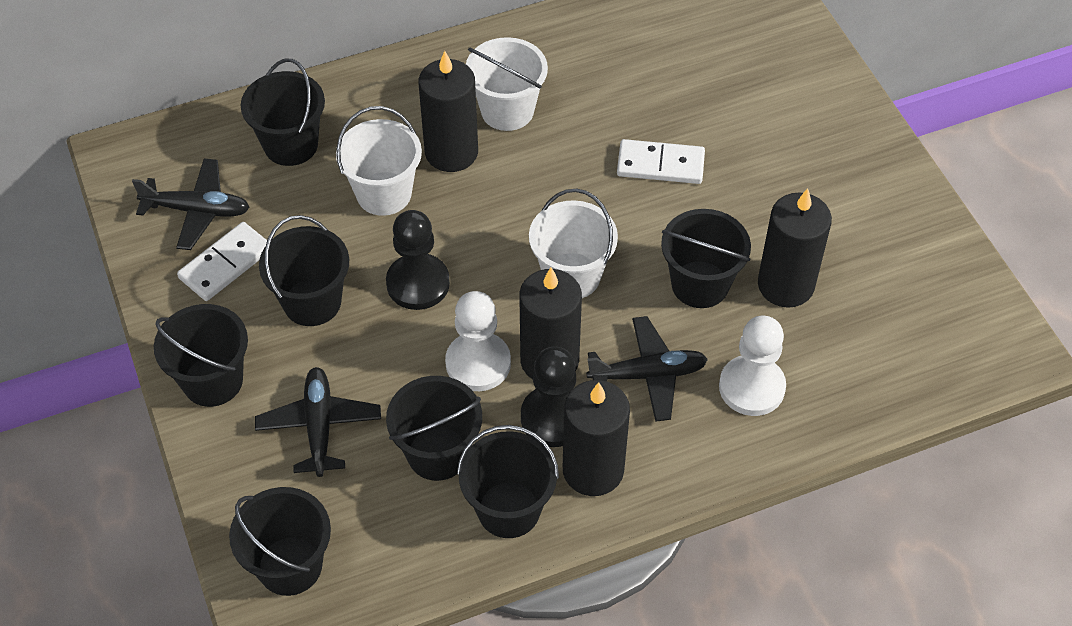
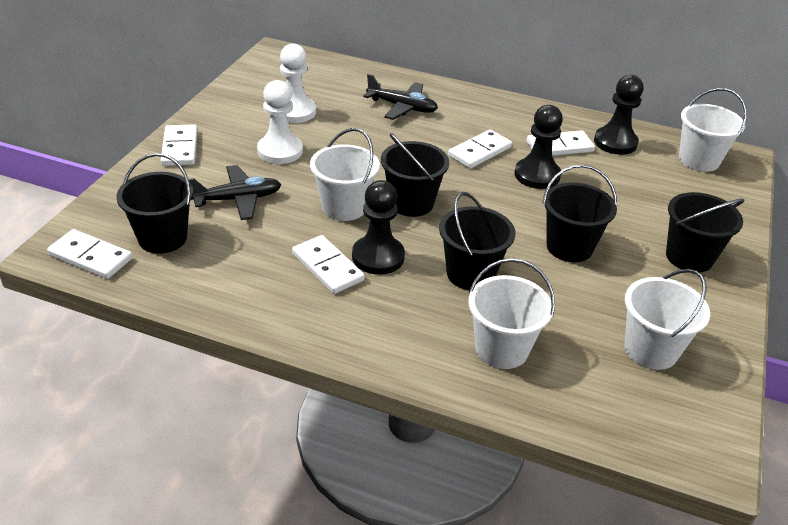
black bucket: 7 -> 5
black candle: 4 -> 0
black pawn: 2 -> 3
black plane: 3 -> 2
white bucket: 3 -> 4
white domino: 2 -> 5

